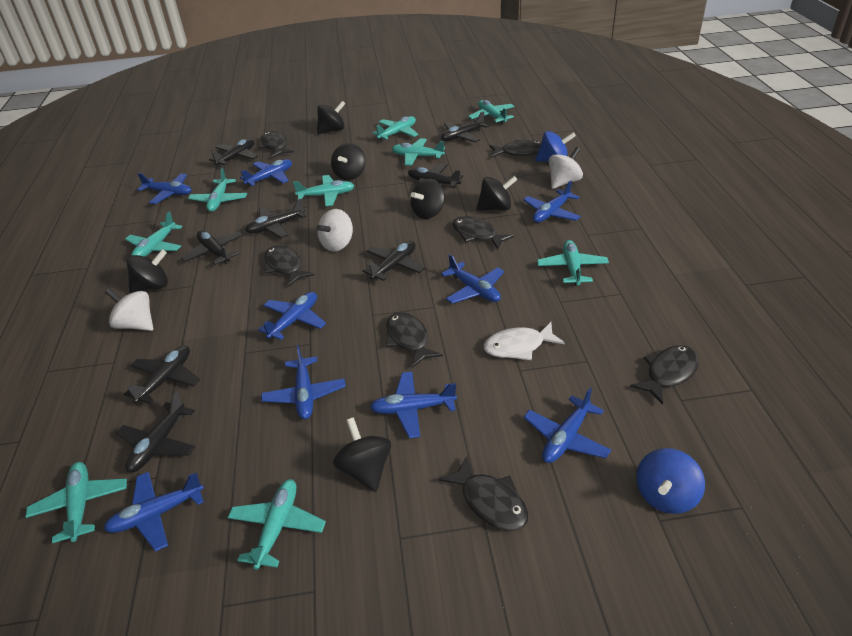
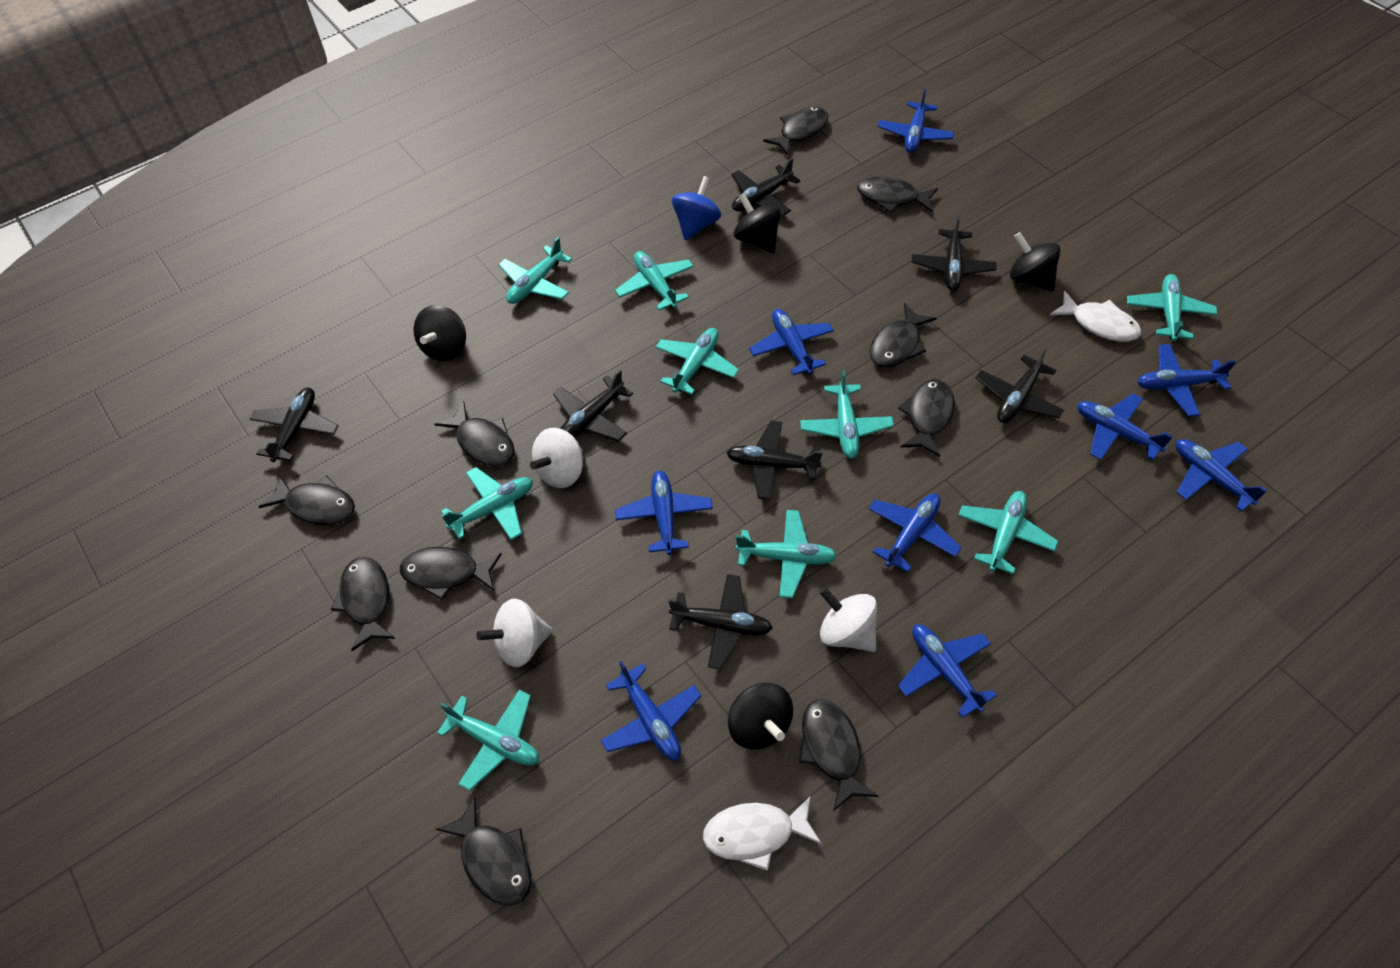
black fish: 7 -> 10
black plane: 8 -> 7
black spinning top: 6 -> 4
blue spinning top: 2 -> 1
white fish: 1 -> 2

